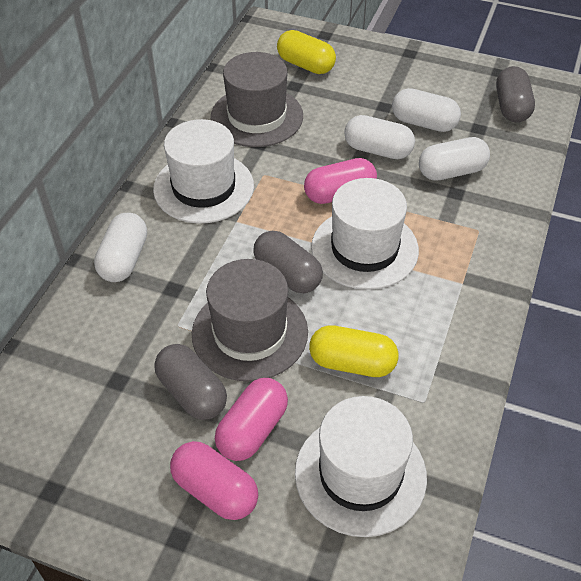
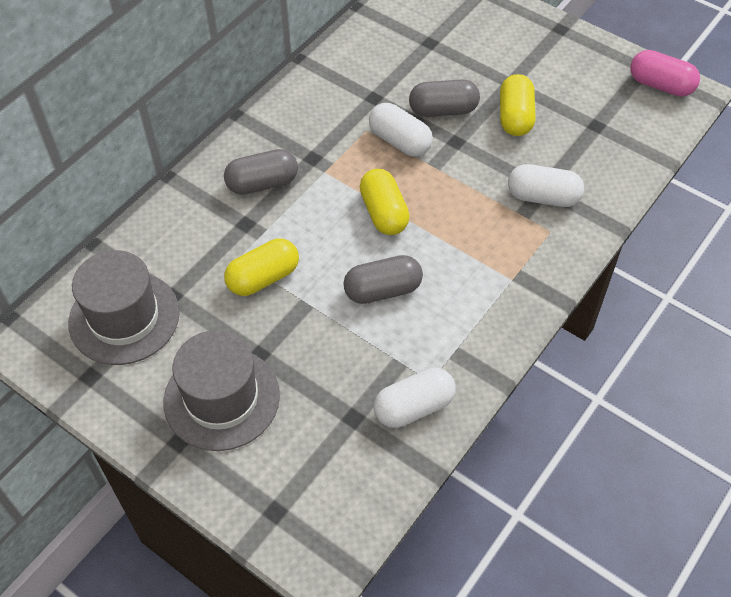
pink capsule: 3 -> 1
white capsule: 4 -> 3
white hat: 3 -> 0
yellow capsule: 2 -> 3

